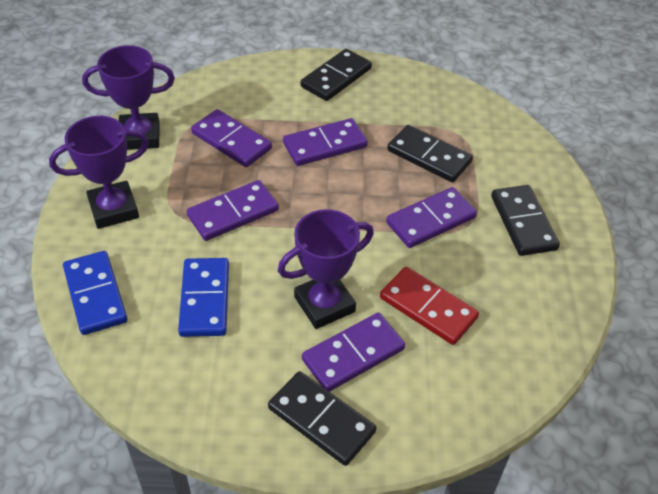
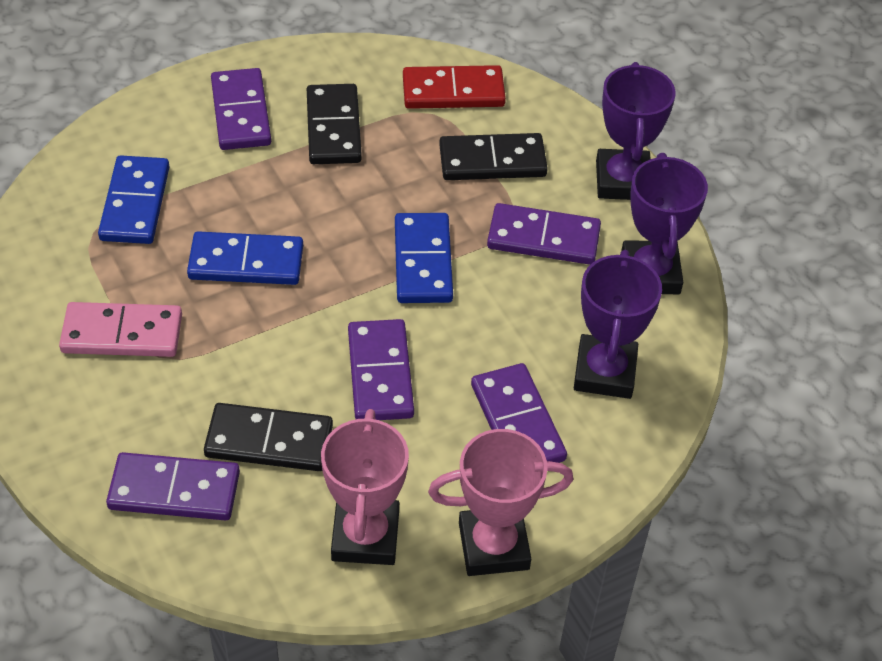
black domino: 4 -> 3
blue domino: 2 -> 3
pink domino: 0 -> 1
pink trophy: 0 -> 2

